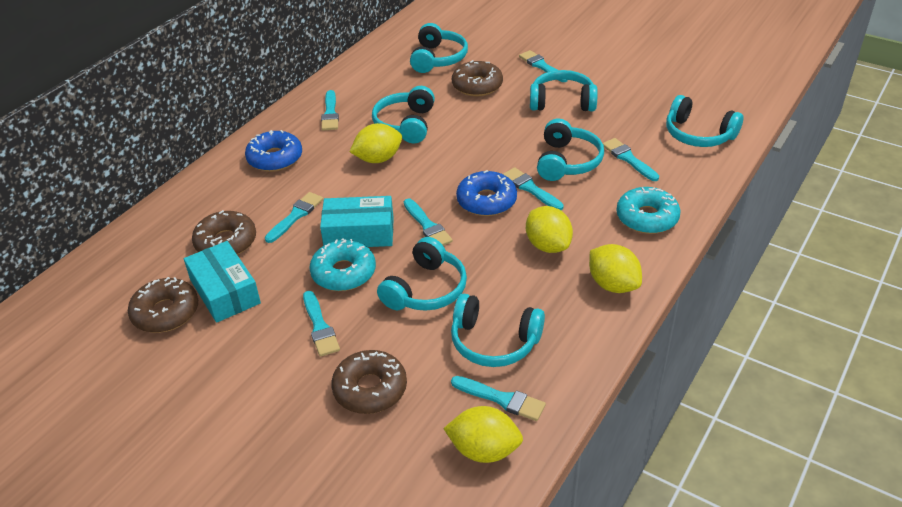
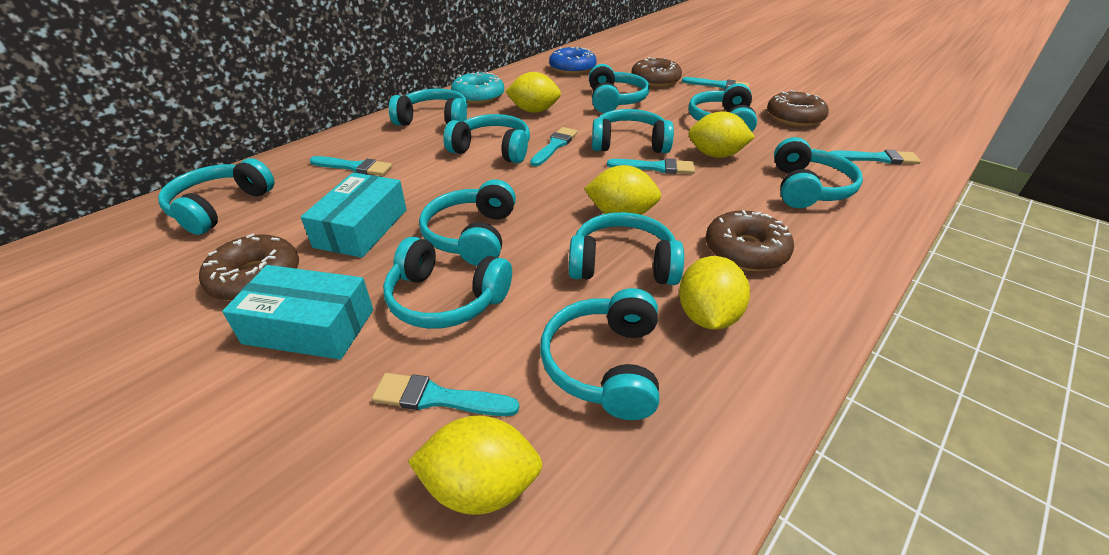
blue donut: 2 -> 1
turquoise brush: 8 -> 6
turquoise donut: 2 -> 1
turquoise headphones: 7 -> 11
yellow lemon: 4 -> 5

